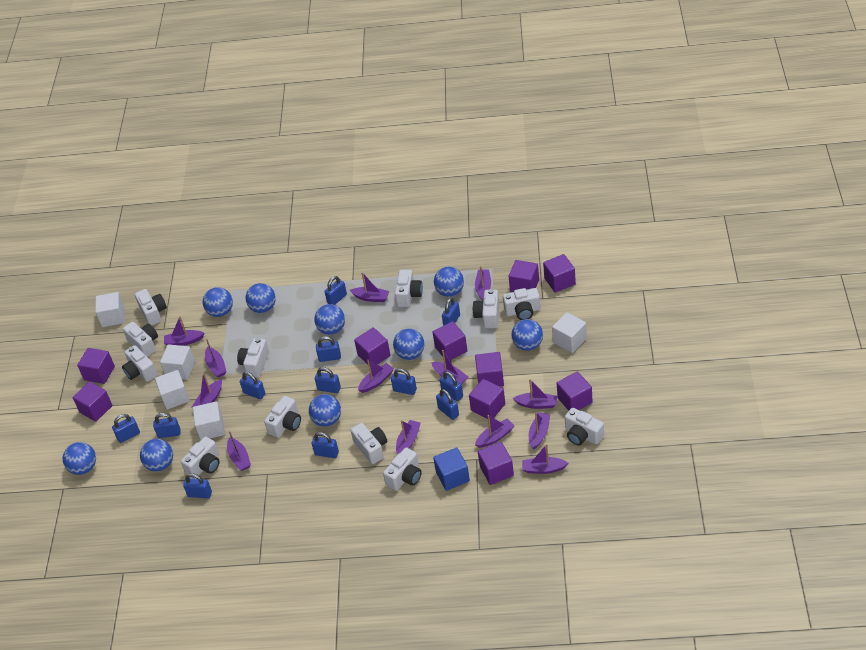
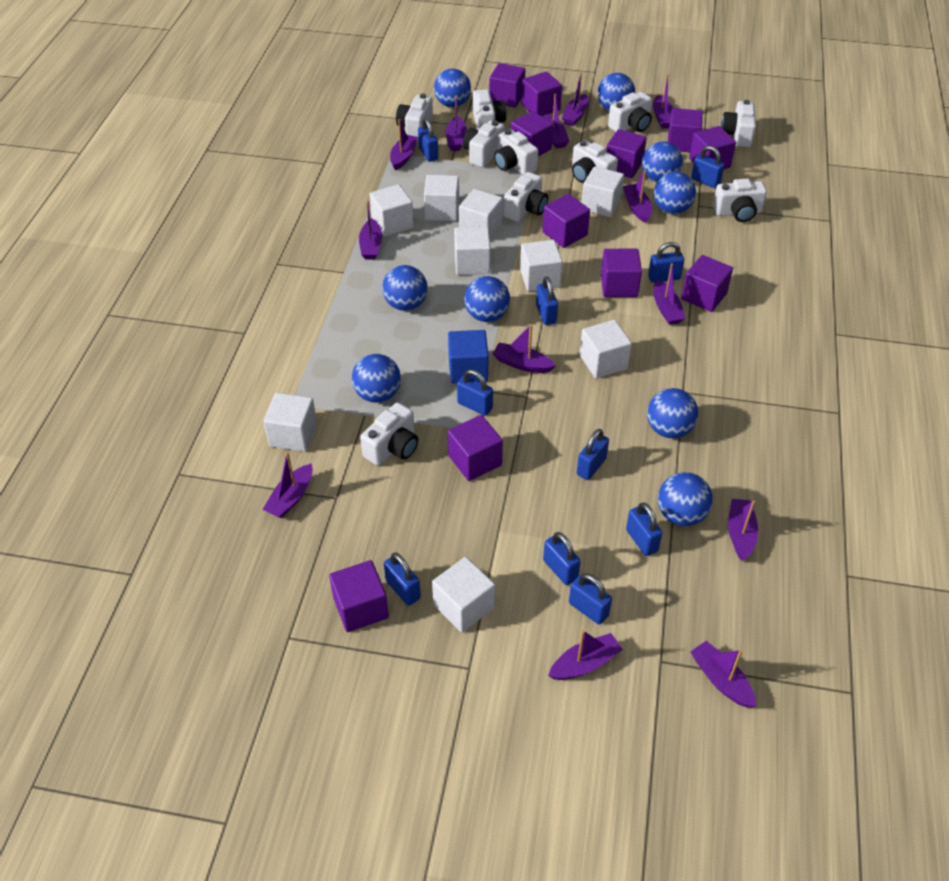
blue padlock: 12 -> 10
purple cube: 10 -> 11
white camera: 12 -> 10
white cube: 5 -> 9

